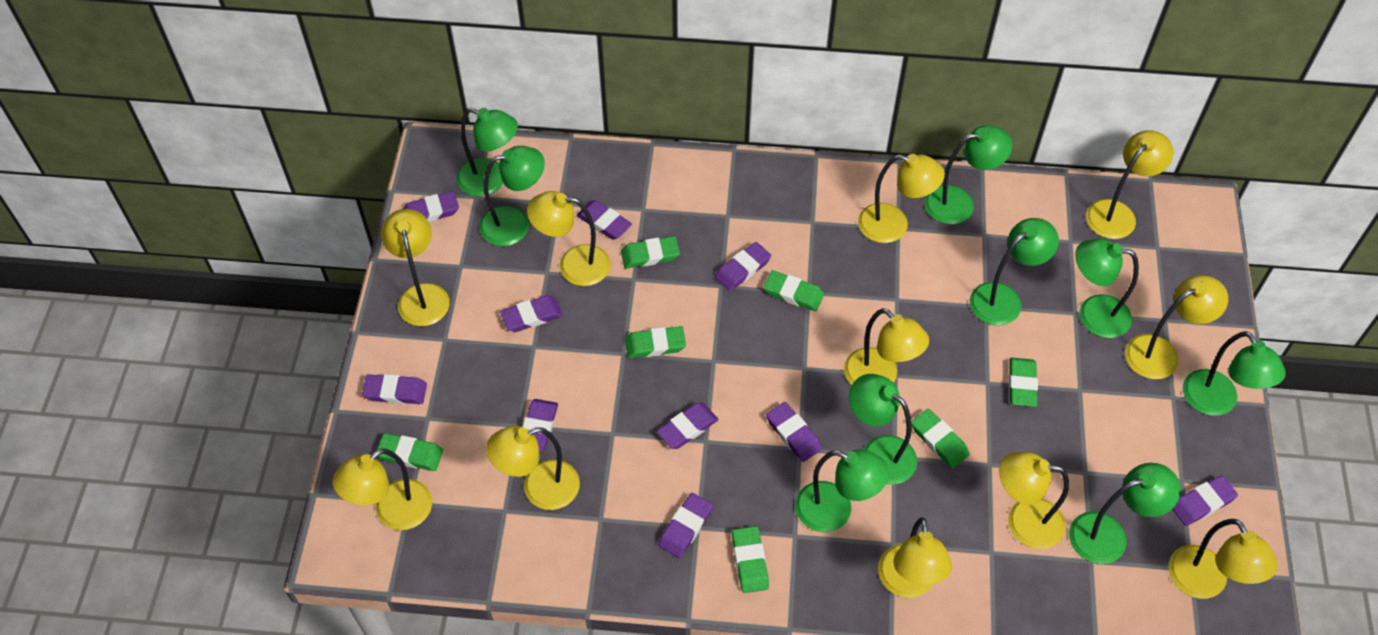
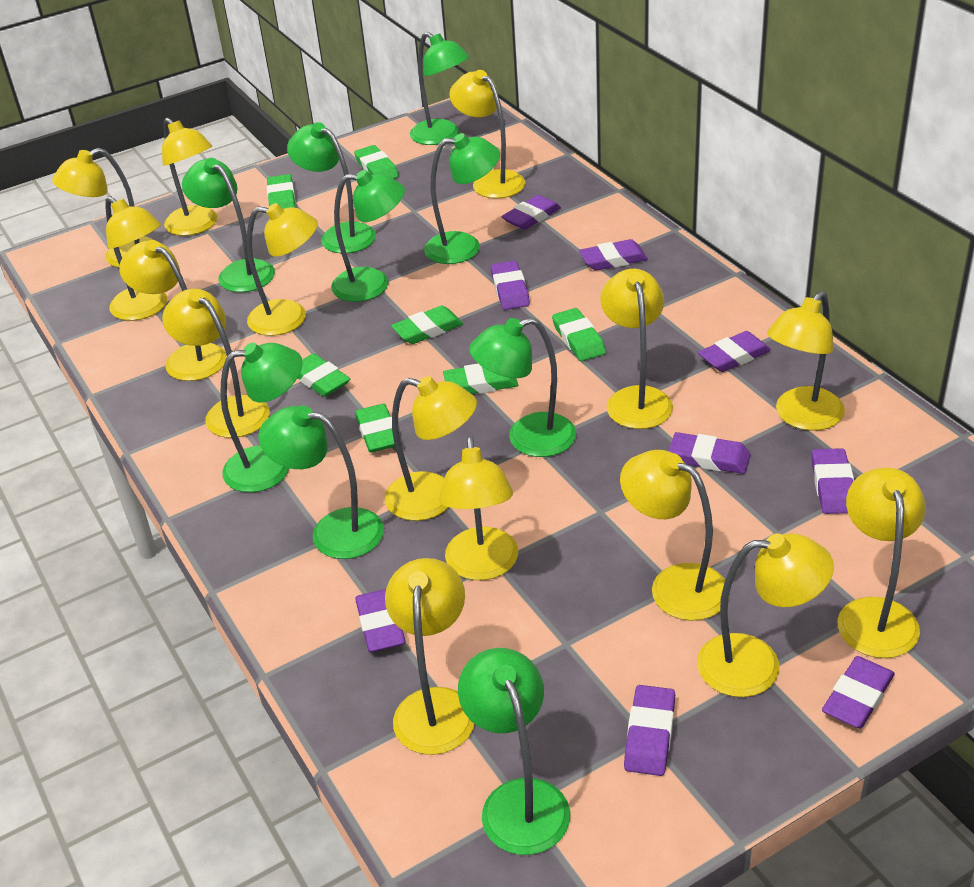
purple eraser: 10 -> 9
yellow lamp: 11 -> 15

